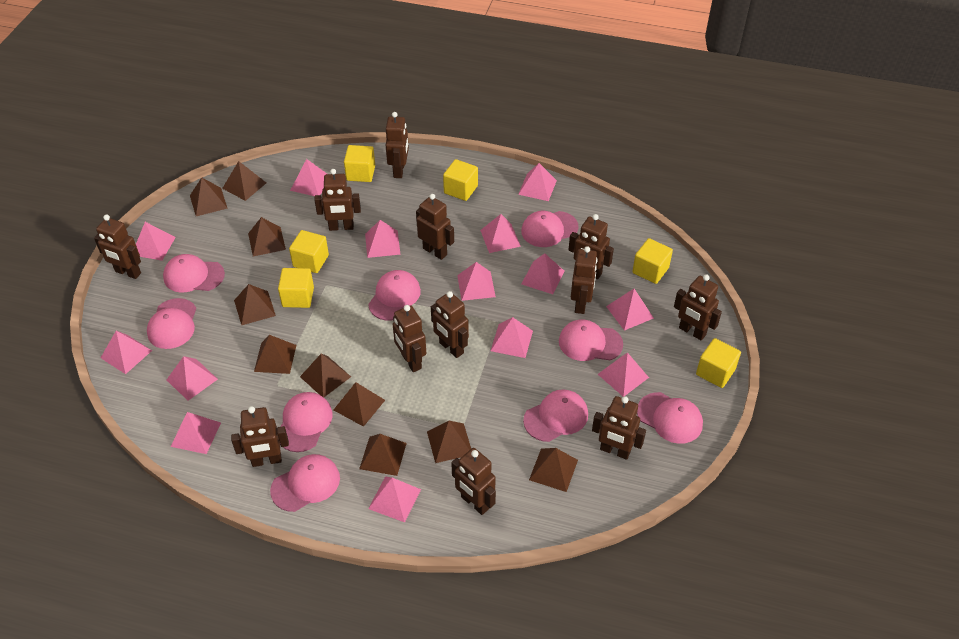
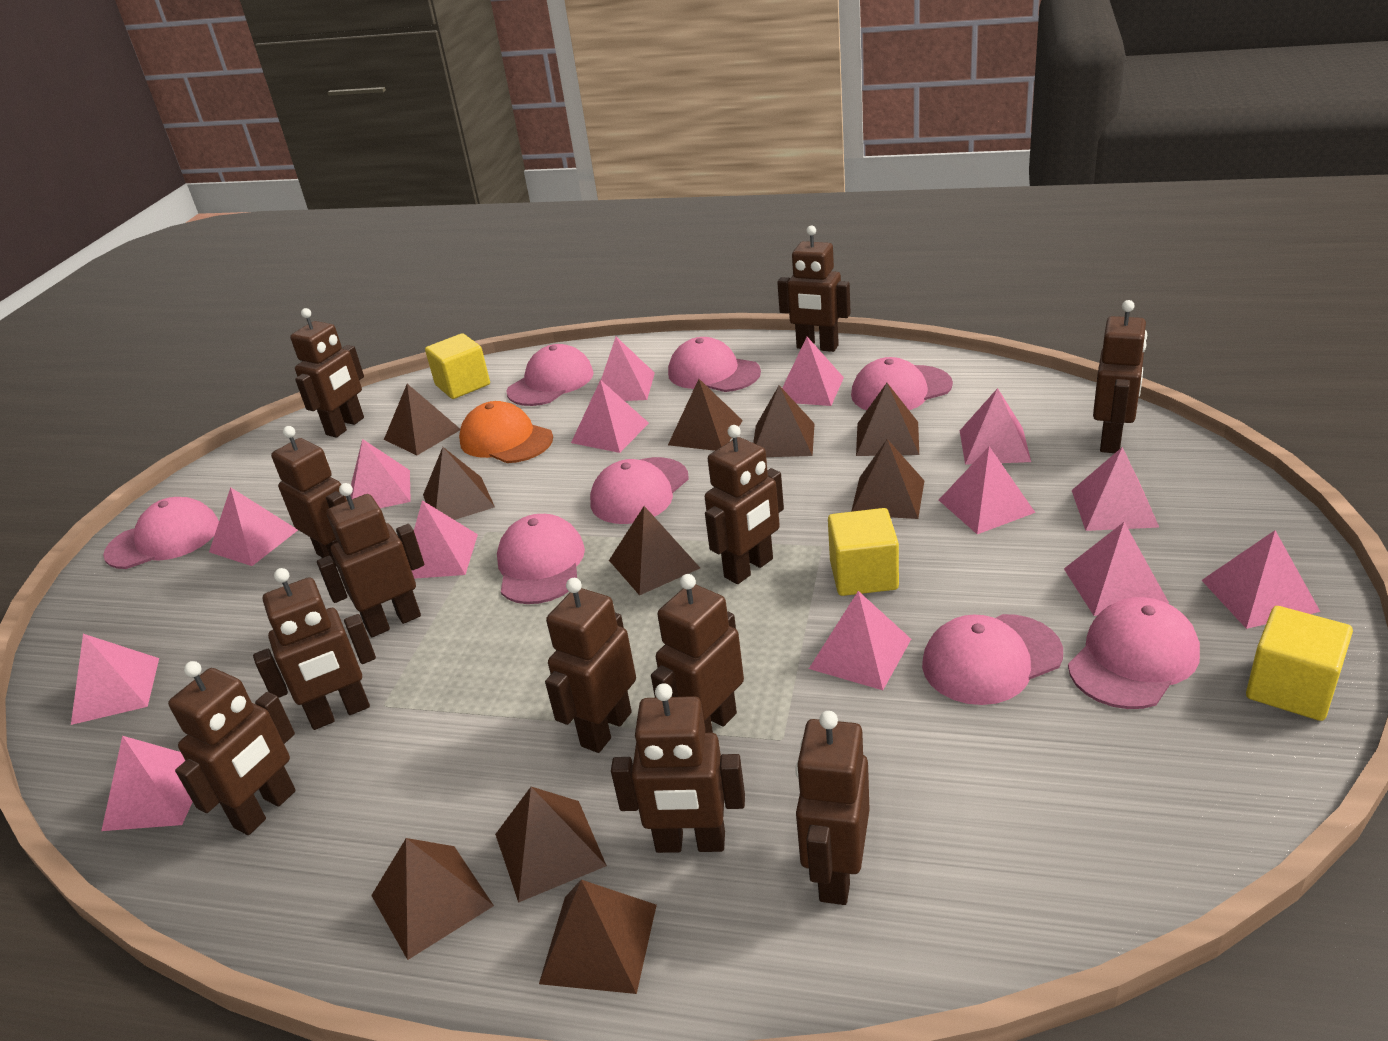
orange cap: 0 -> 1
pink cap: 9 -> 8
yellow cube: 6 -> 3

